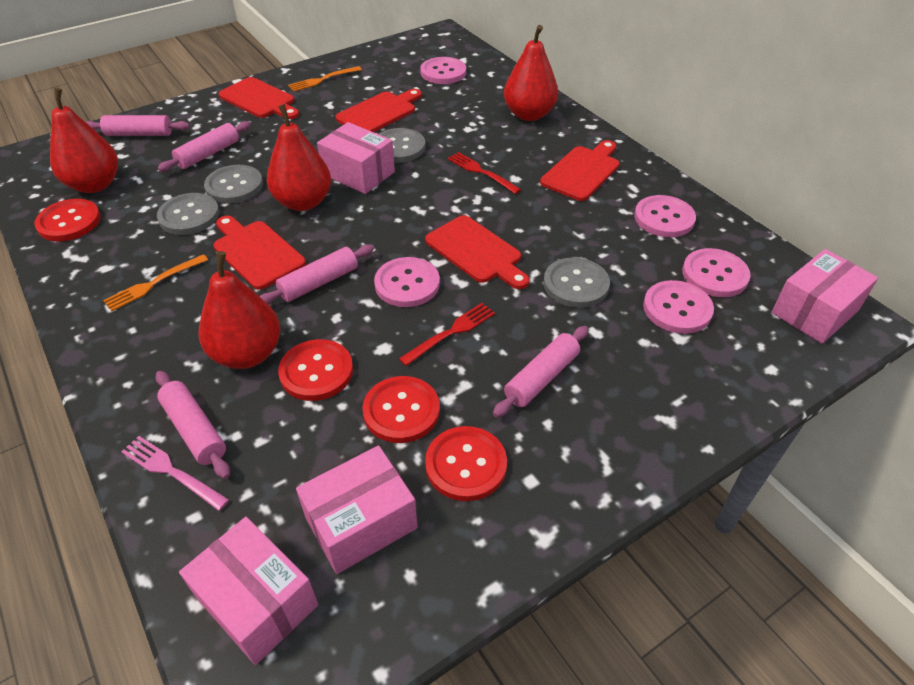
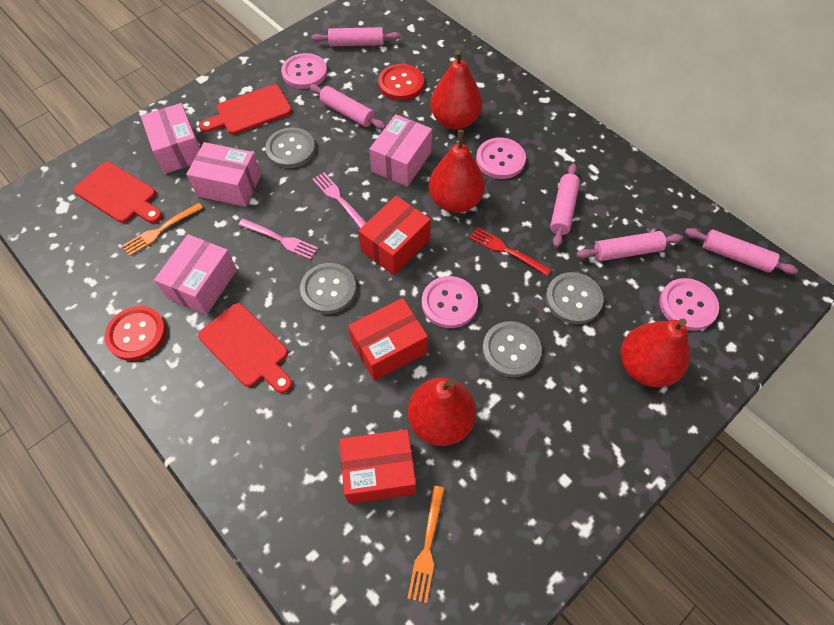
pink button: 5 -> 4
pink fork: 1 -> 2
red box: 0 -> 3
red button: 4 -> 2
red cutting board: 5 -> 3
red fork: 2 -> 1

